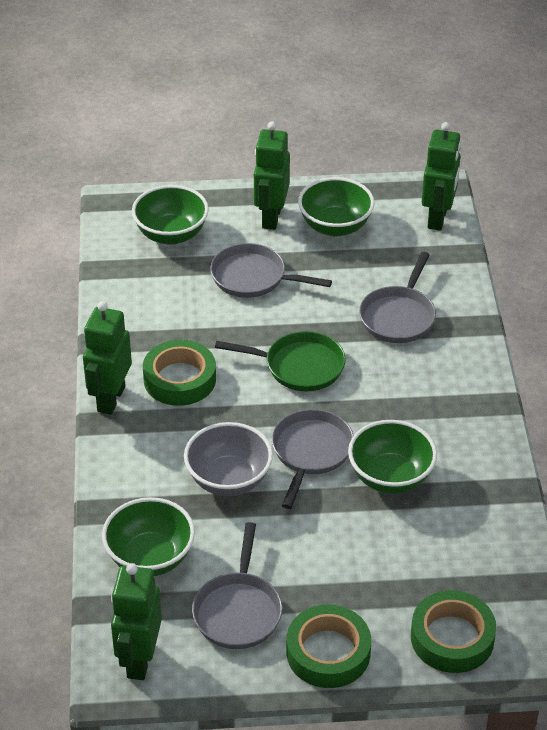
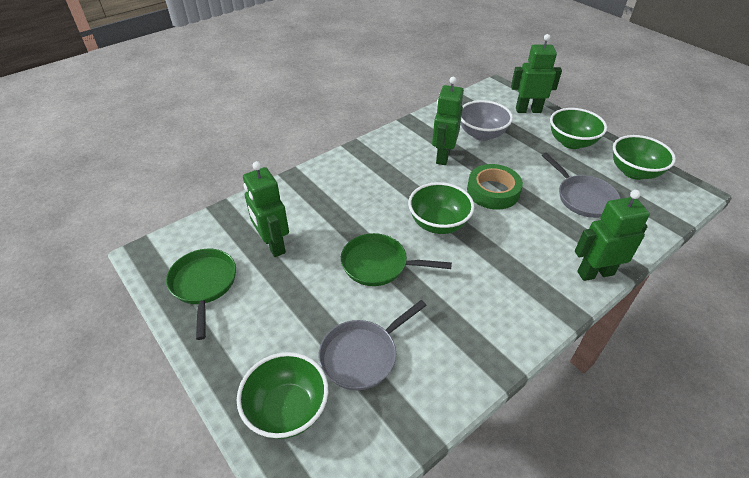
green pan: 1 -> 2
green tape: 3 -> 1
grey pan: 4 -> 2

